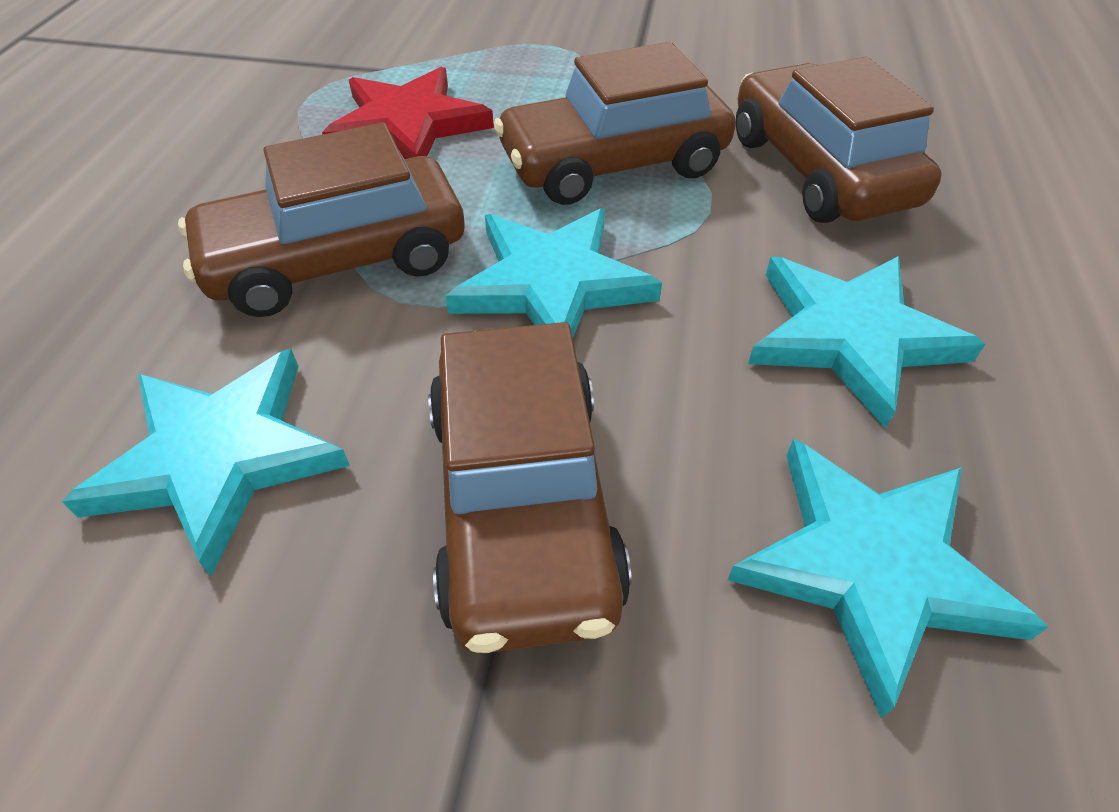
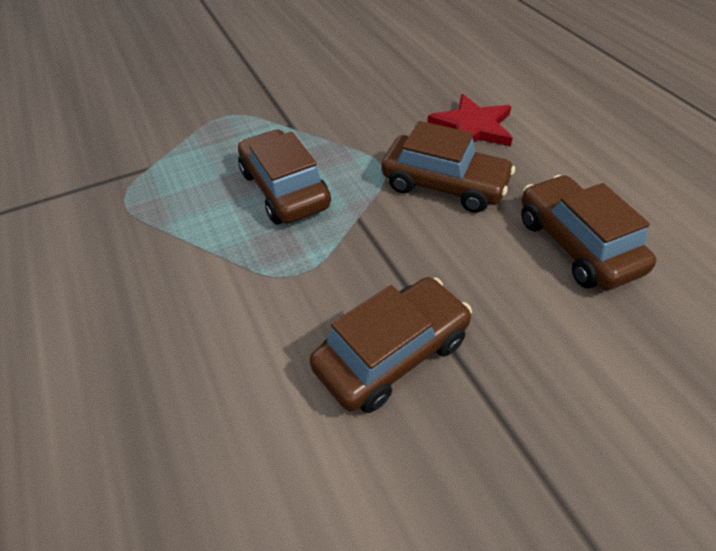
turquoise star: 4 -> 0

